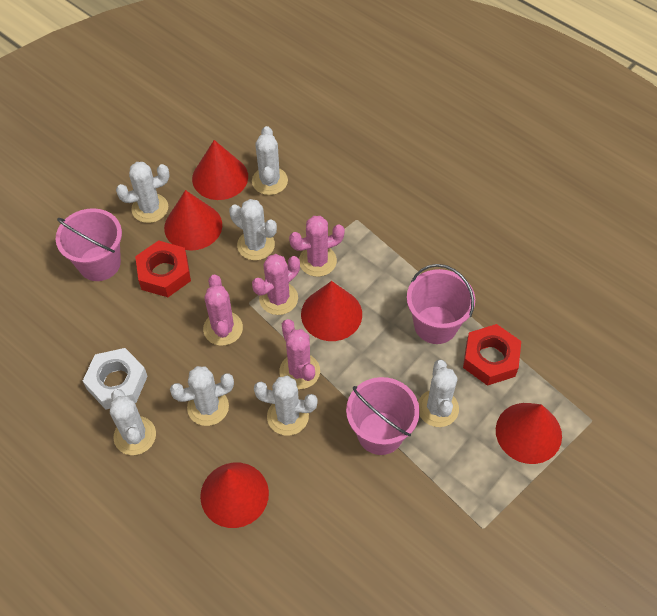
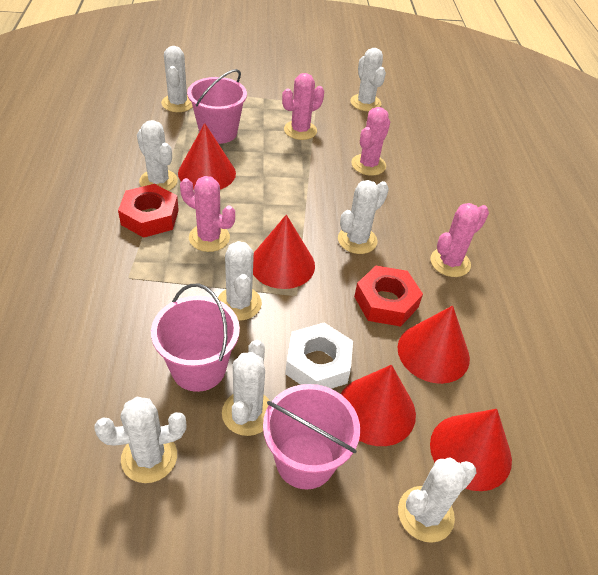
white cactus: 7 -> 8

